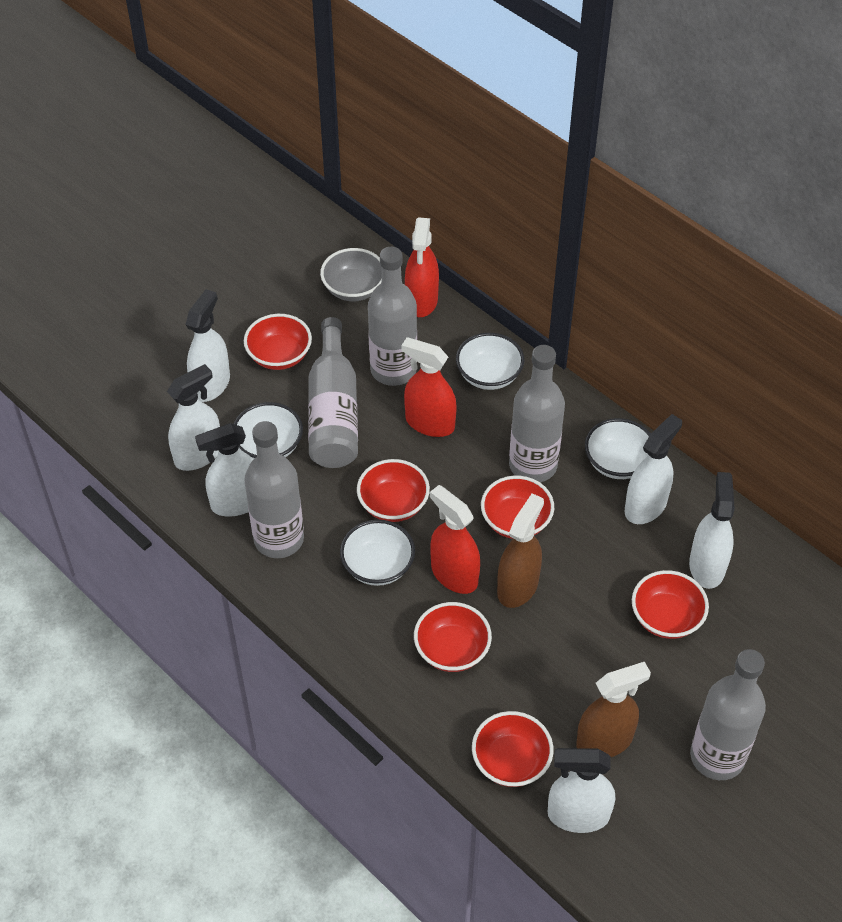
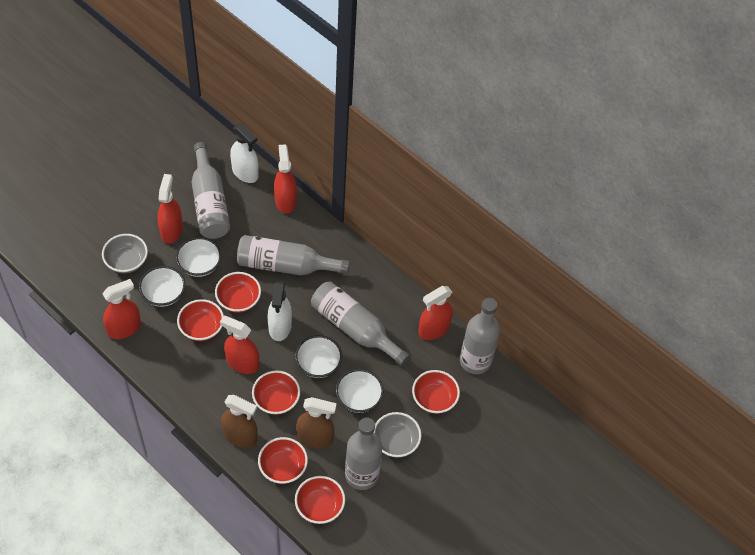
grey bowl: 1 -> 2
red spray bottle: 3 -> 5
white spray bottle: 6 -> 2

